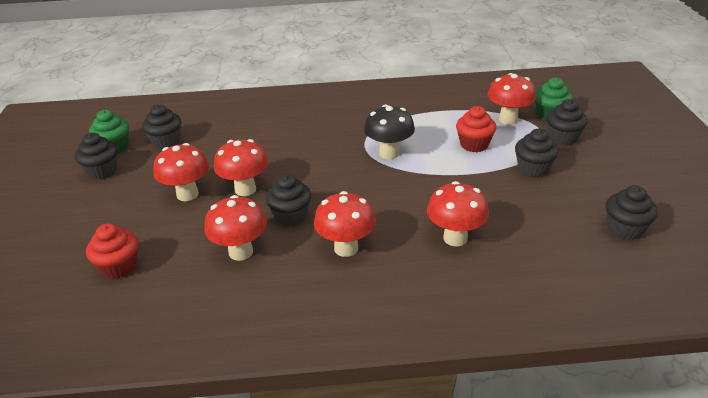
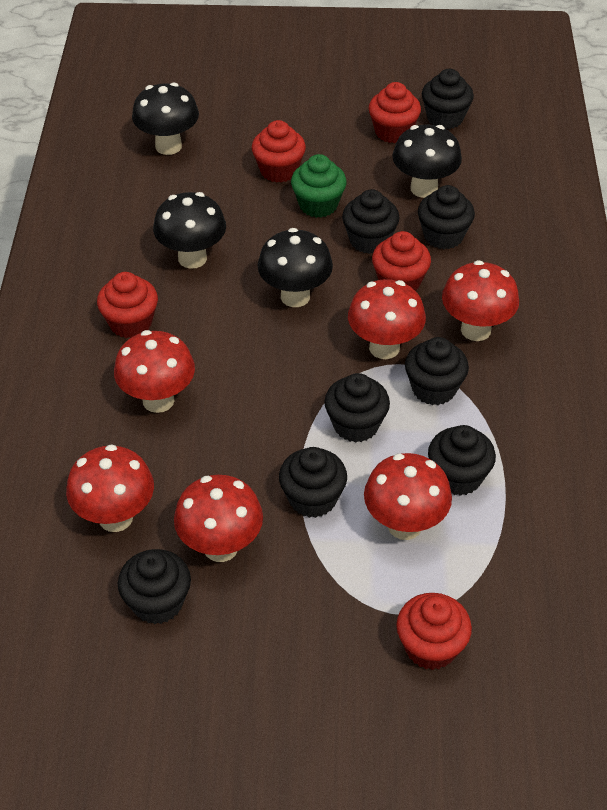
black cupcake: 6 -> 8
black mushroom: 1 -> 4
green cupcake: 2 -> 1
red cupcake: 2 -> 5

